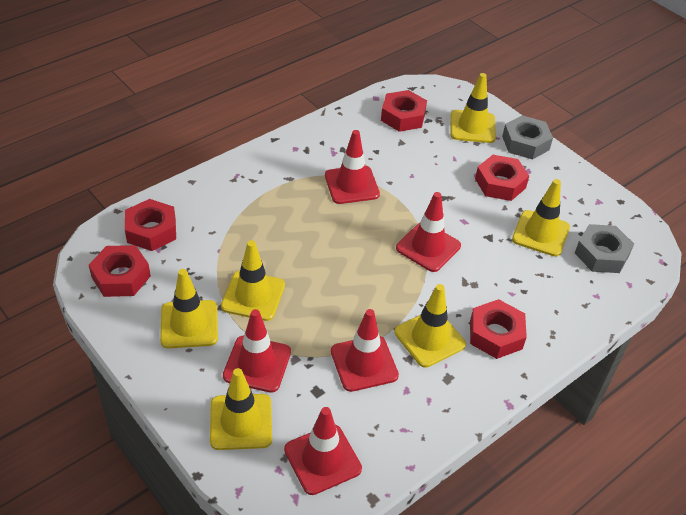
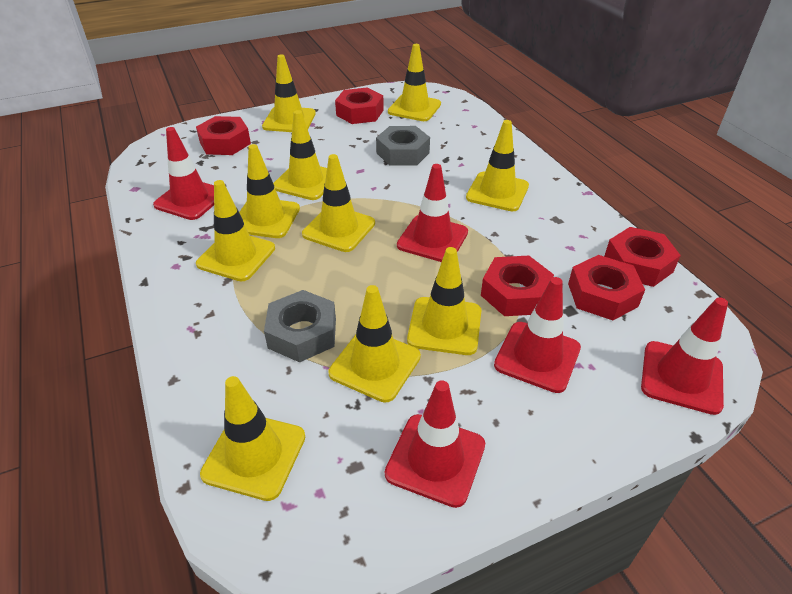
yellow traffic cone: 6 -> 10

